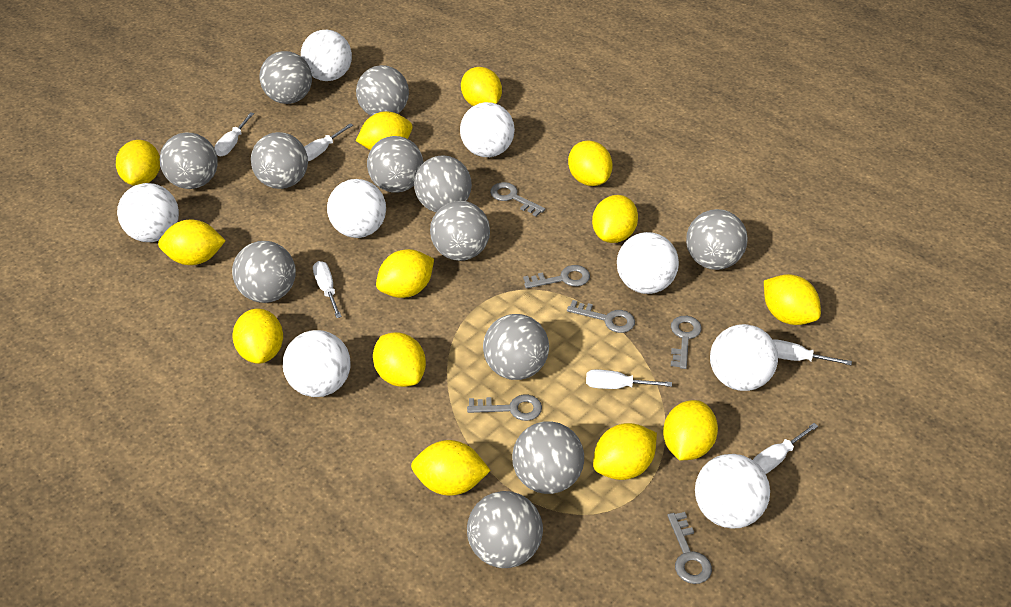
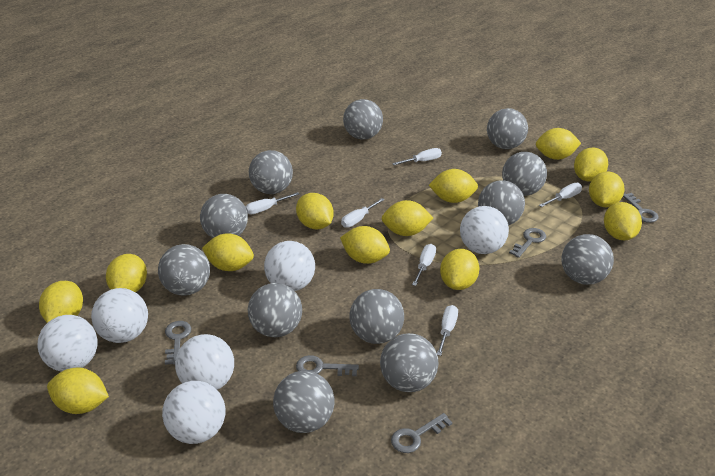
grey key: 6 -> 5
white ball: 8 -> 6

